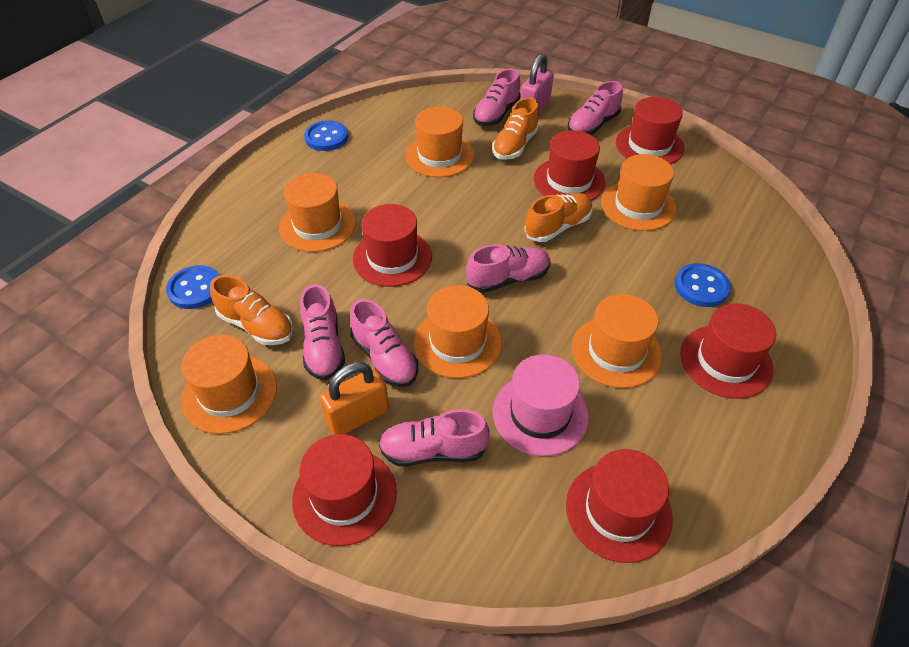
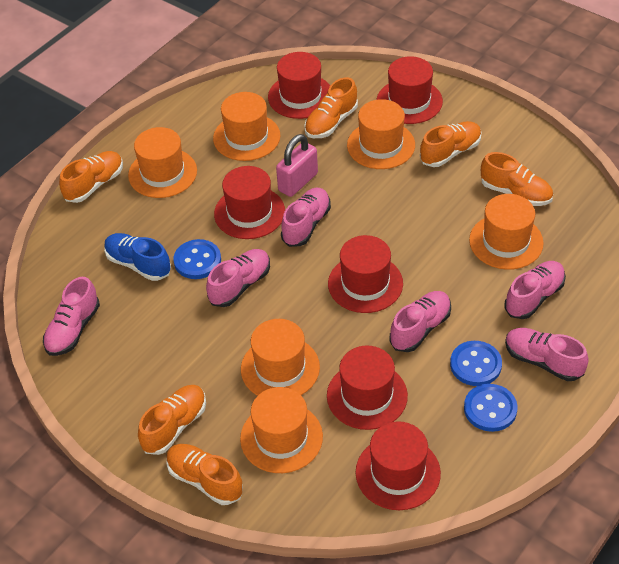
blue shoe: 0 -> 1
orange padlock: 1 -> 0
orange shoe: 3 -> 6
pink hat: 1 -> 0

